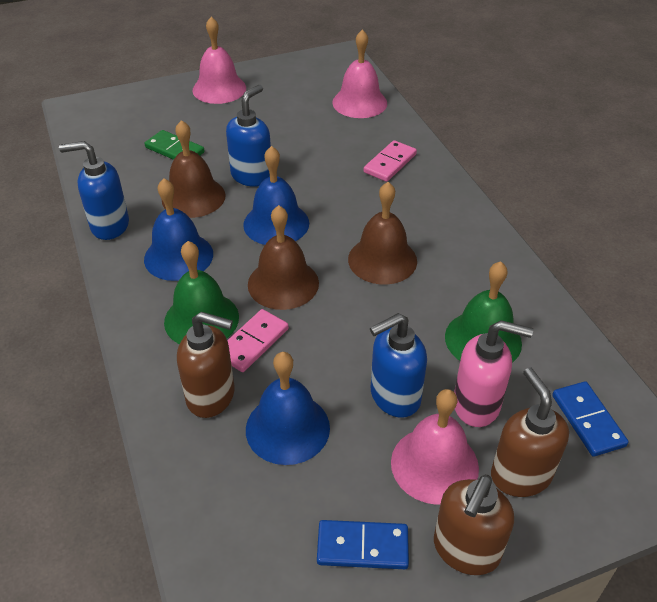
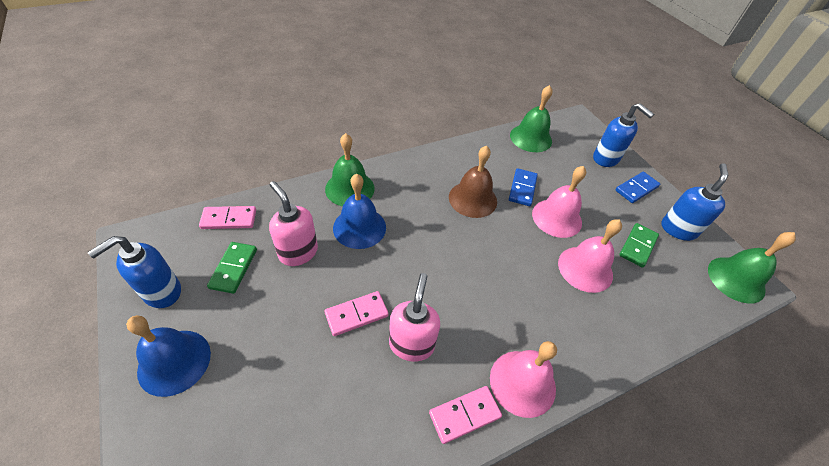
blue bell: 3 -> 2
brown bell: 3 -> 1
brown soap dispenser: 3 -> 0
green bell: 2 -> 3
green domino: 1 -> 2
pink domino: 2 -> 3
pink soap dispenser: 1 -> 2

